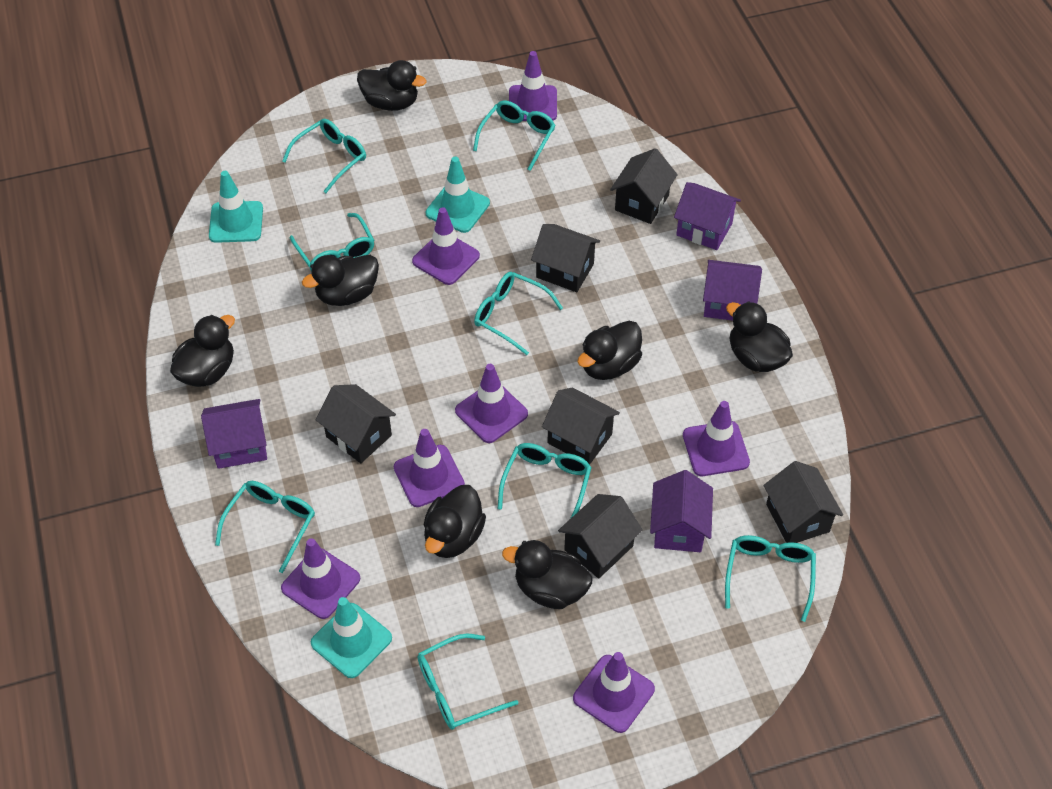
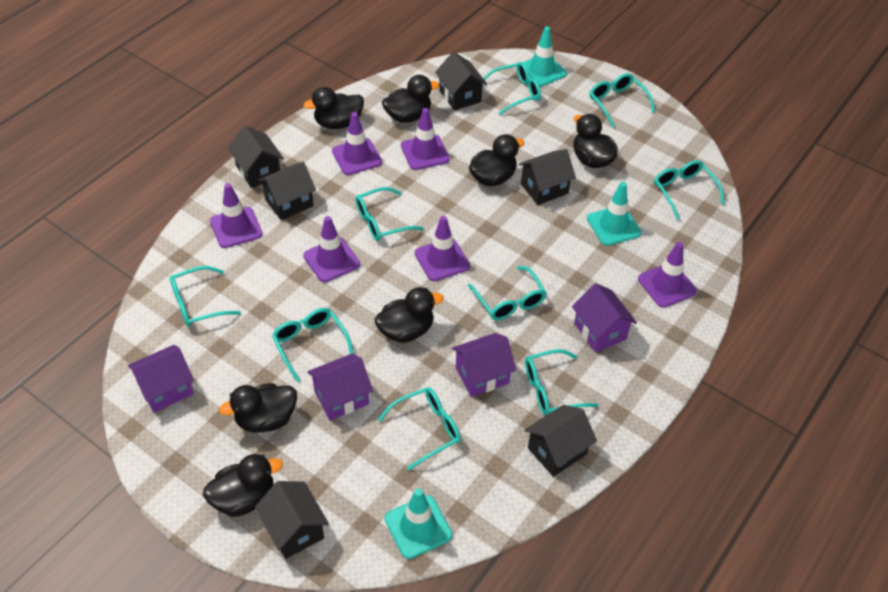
purple traffic cone: 7 -> 6
turquoise glasses: 8 -> 9

